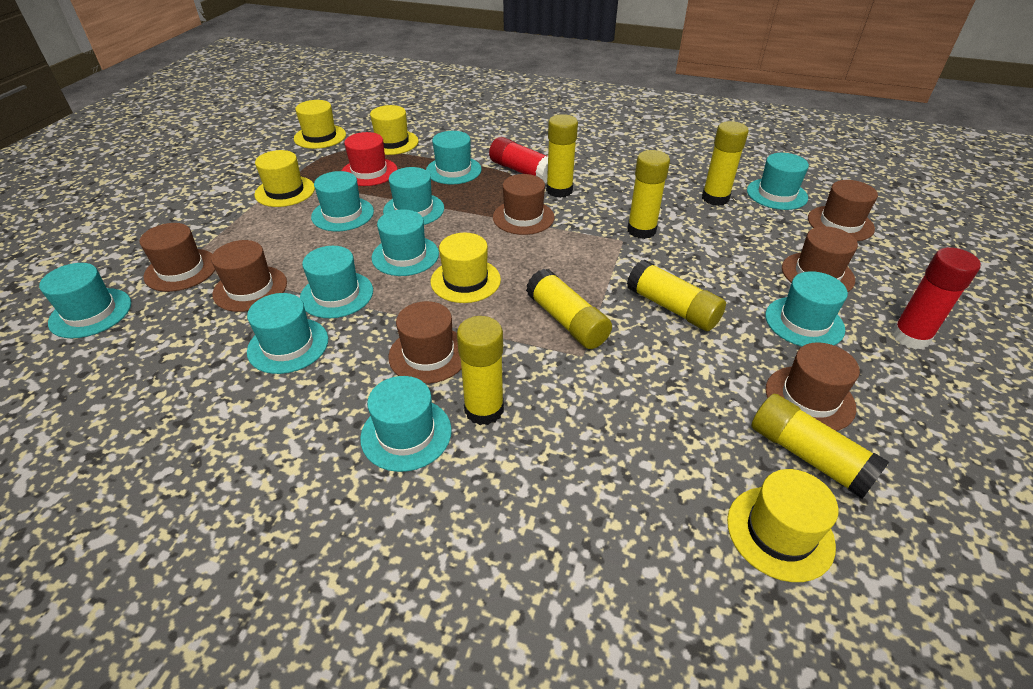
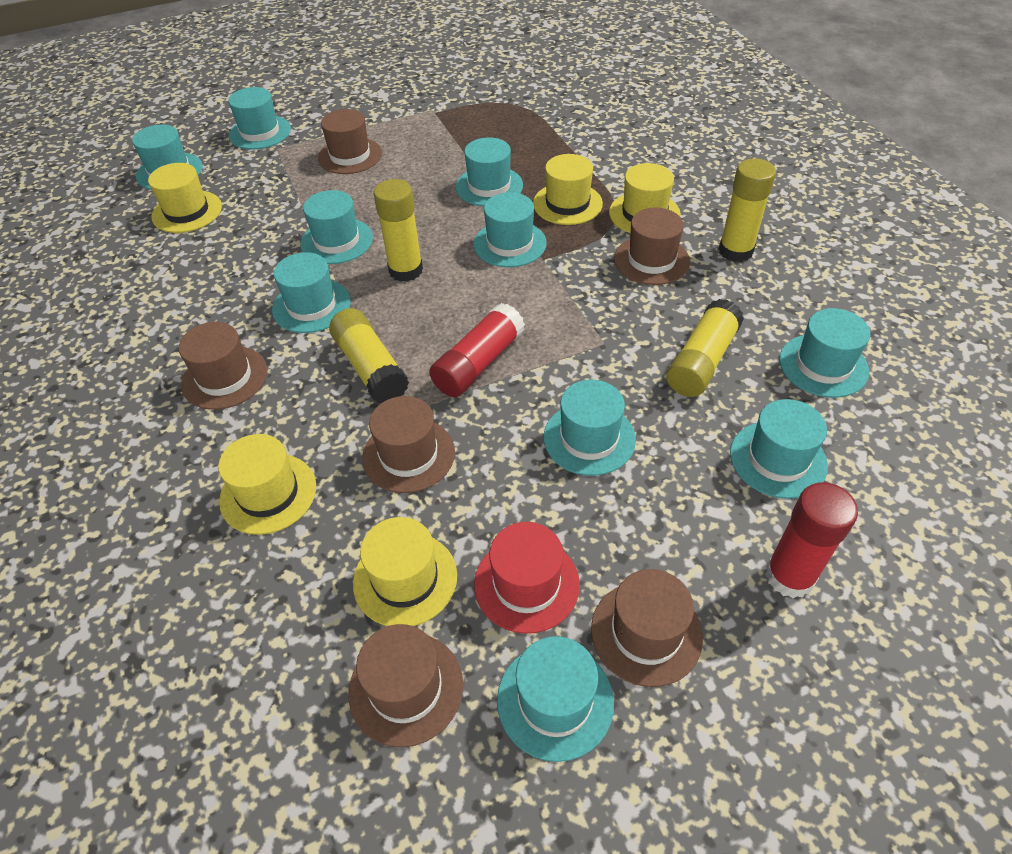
brown hat: 7 -> 6
yellow glue stick: 7 -> 4

